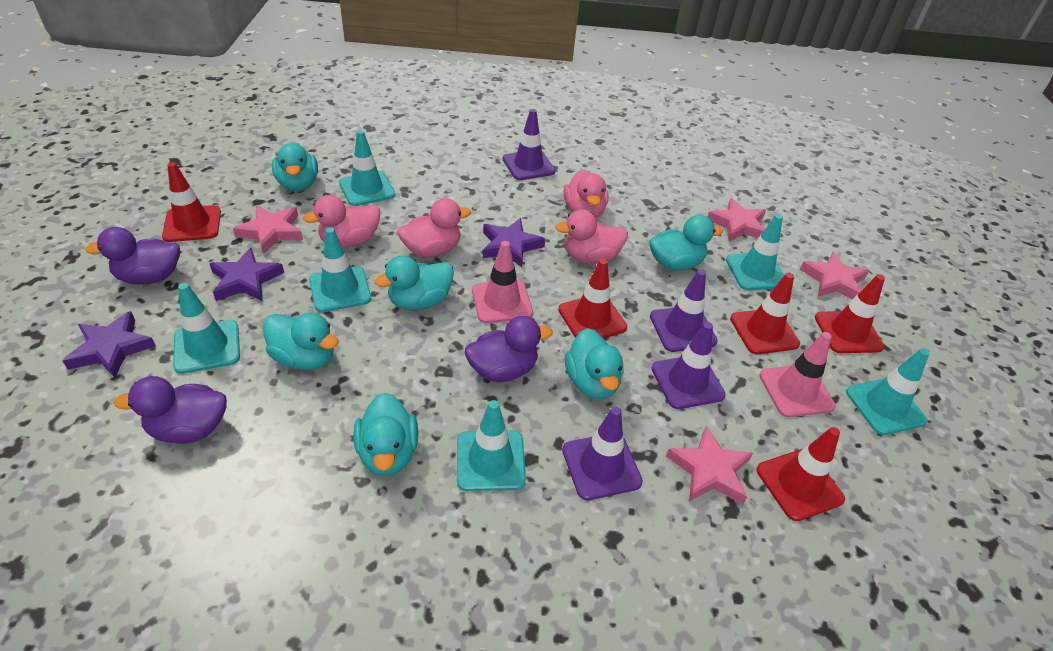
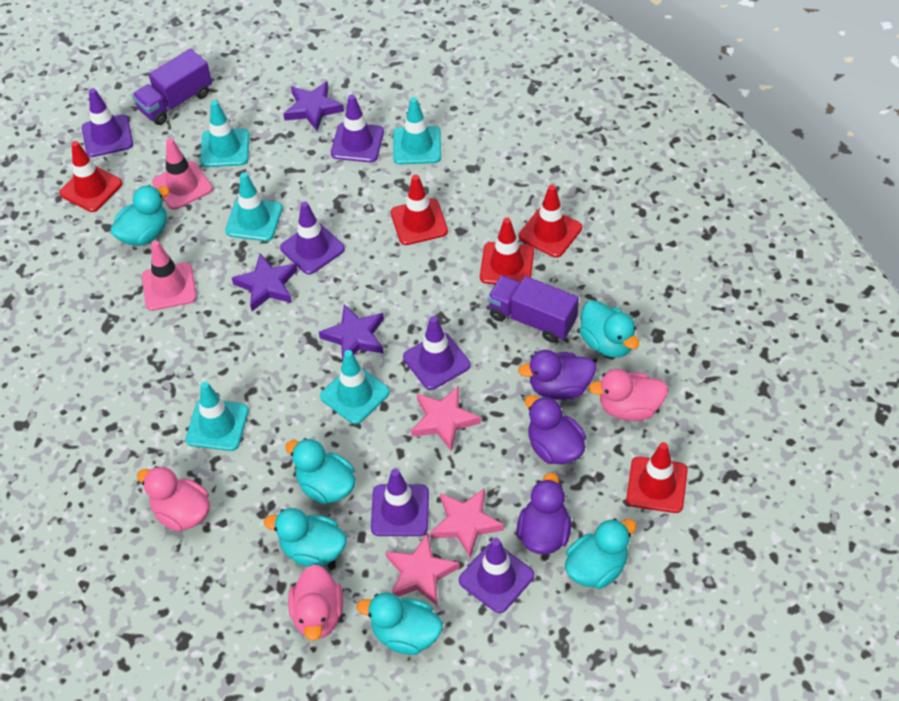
pink duck: 4 -> 3
pink star: 4 -> 3
purple traffic cone: 4 -> 6
purple truck: 0 -> 2
turquoise traffic cone: 6 -> 5

